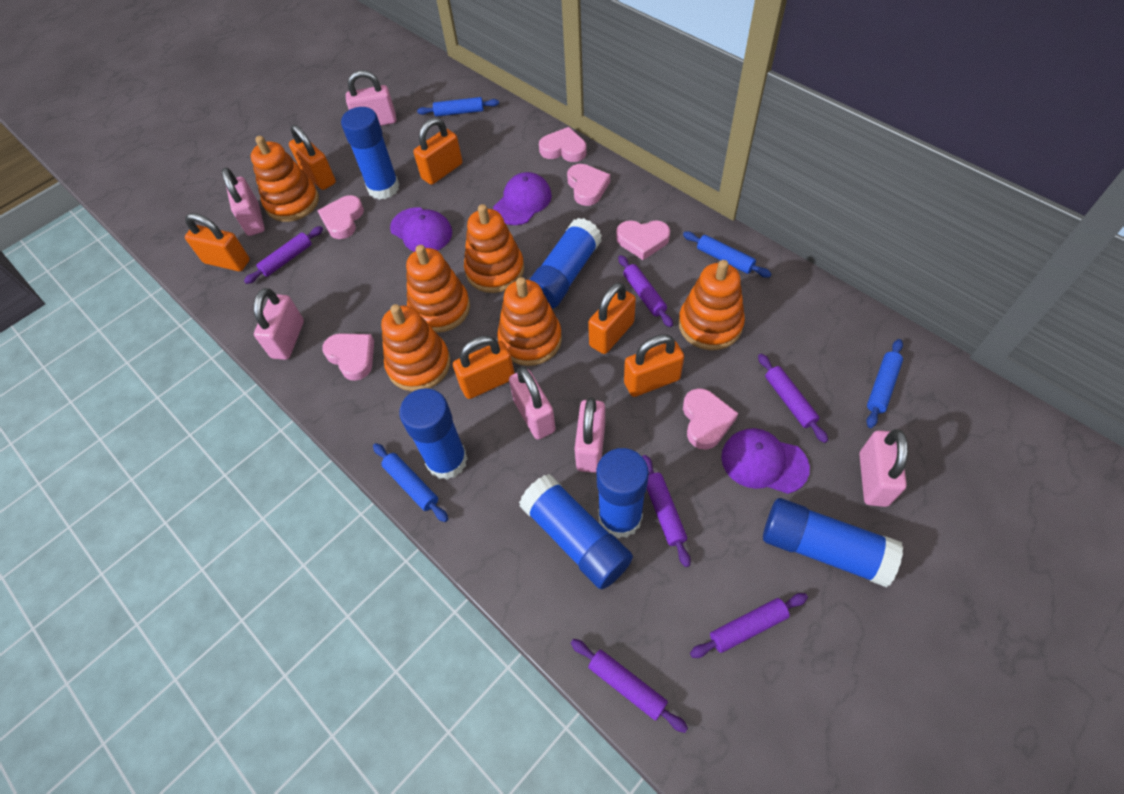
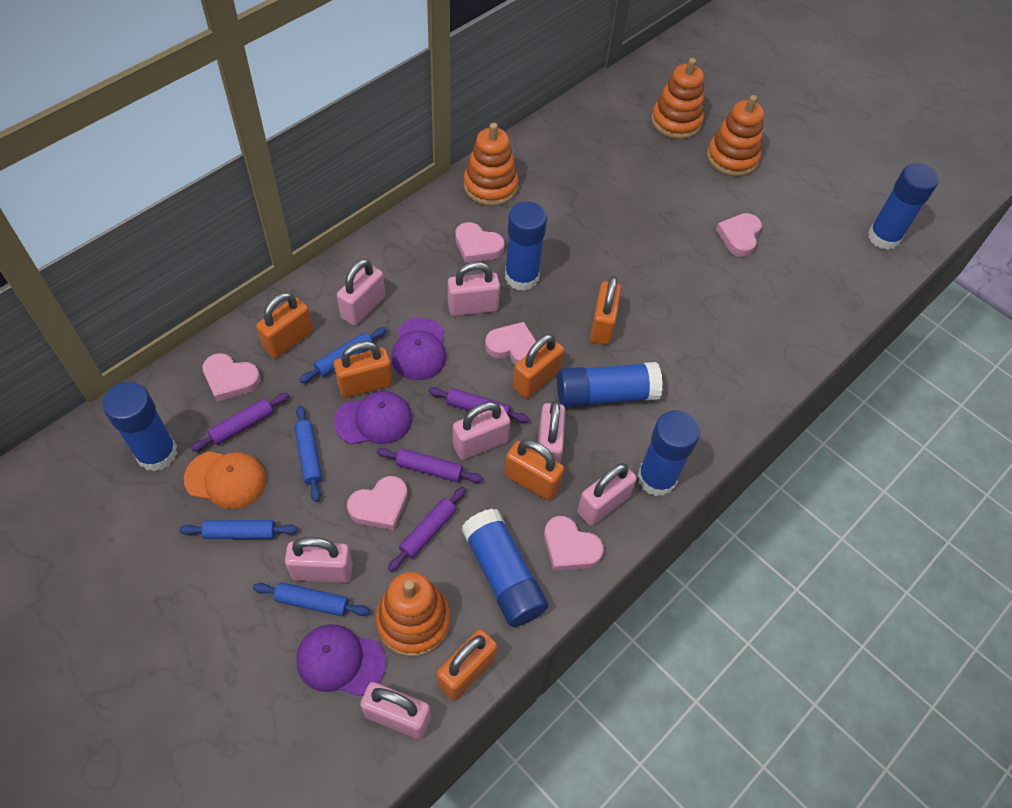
orange cap: 0 -> 1
orange stacking toy: 6 -> 4
pink padlock: 6 -> 7
purple rolling pin: 6 -> 4

